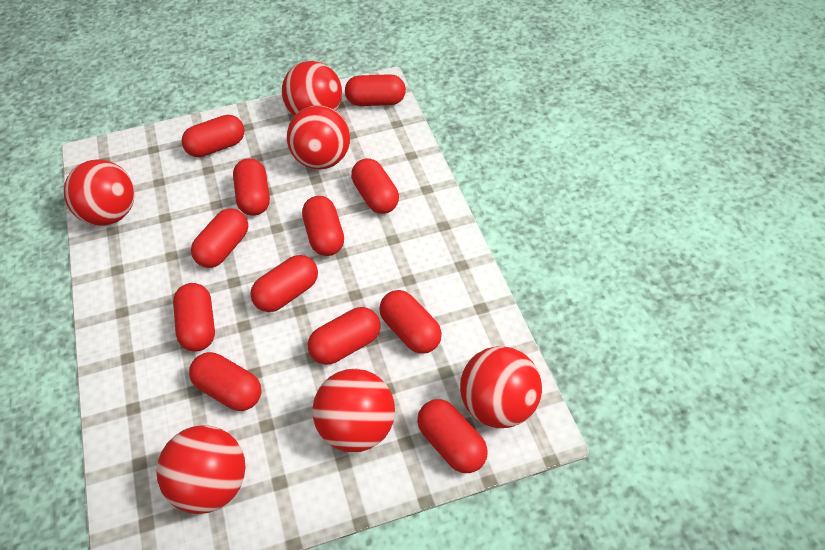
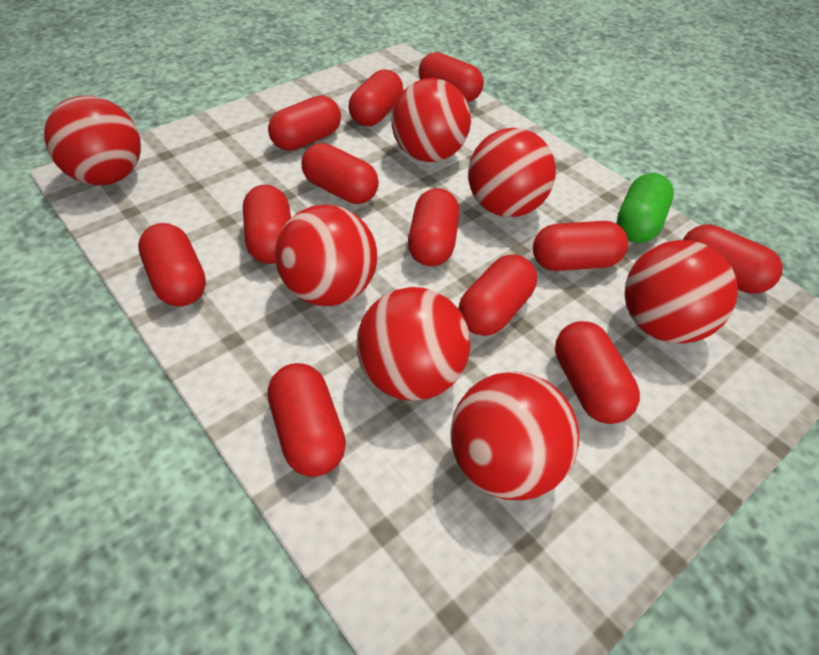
green capsule: 0 -> 1
red ball: 6 -> 7

